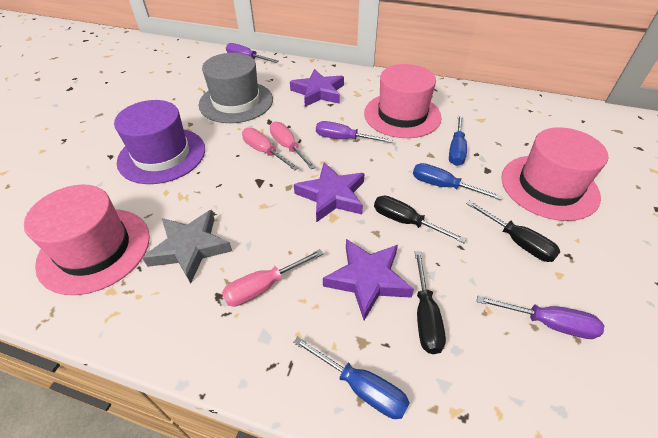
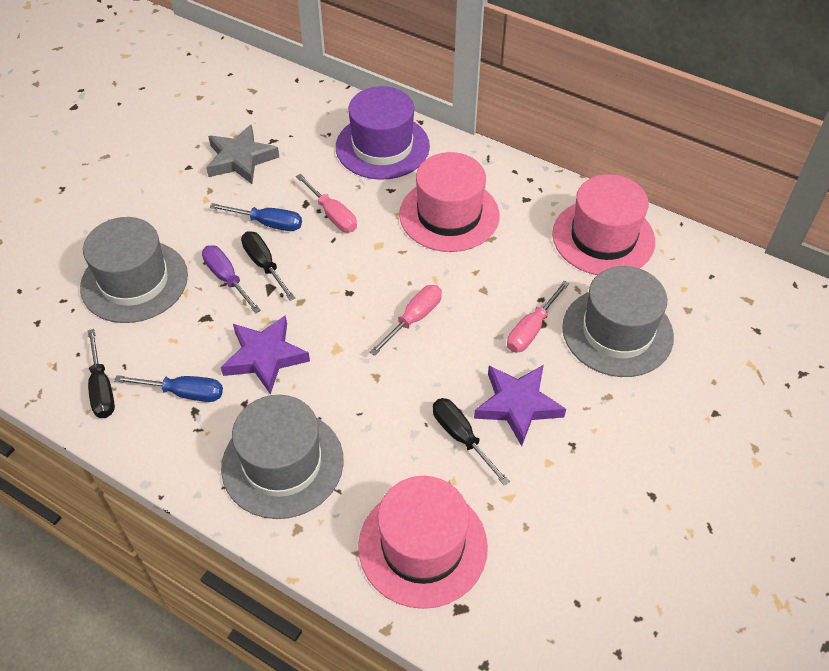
blue screwdriver: 3 -> 2
grey hat: 1 -> 3
purple screwdriver: 3 -> 1
purple star: 3 -> 2

